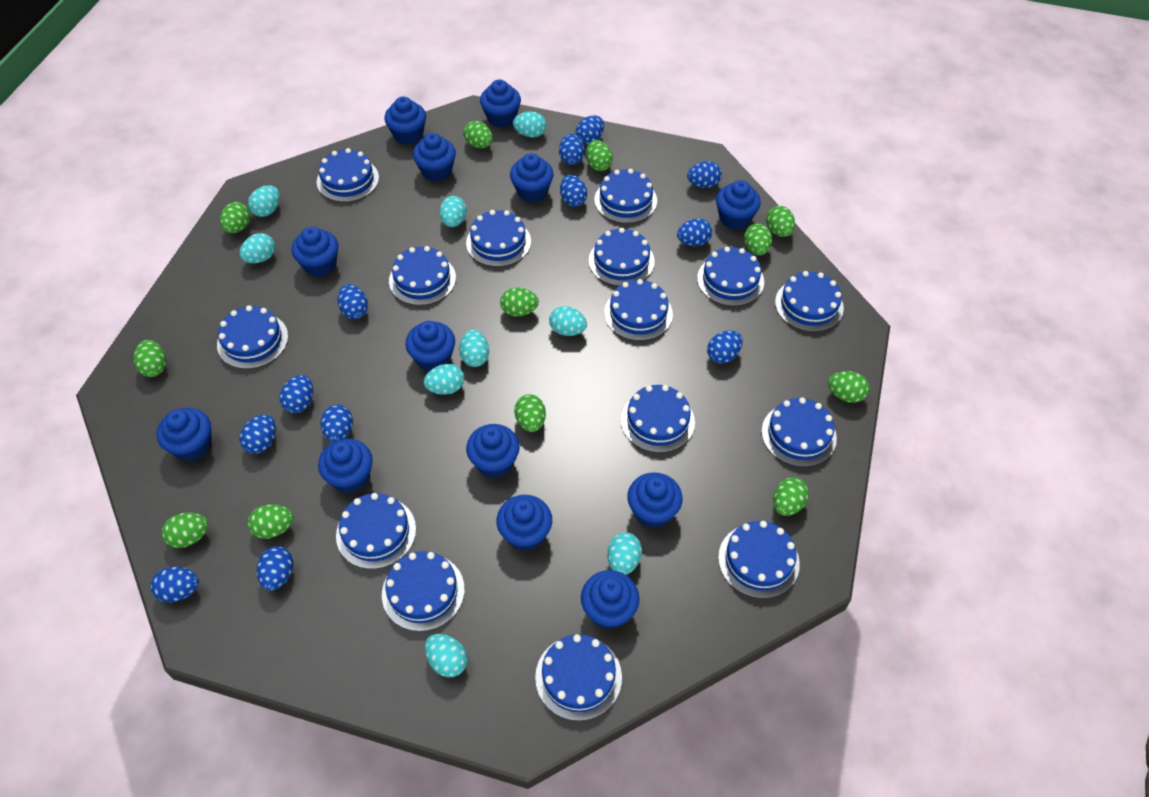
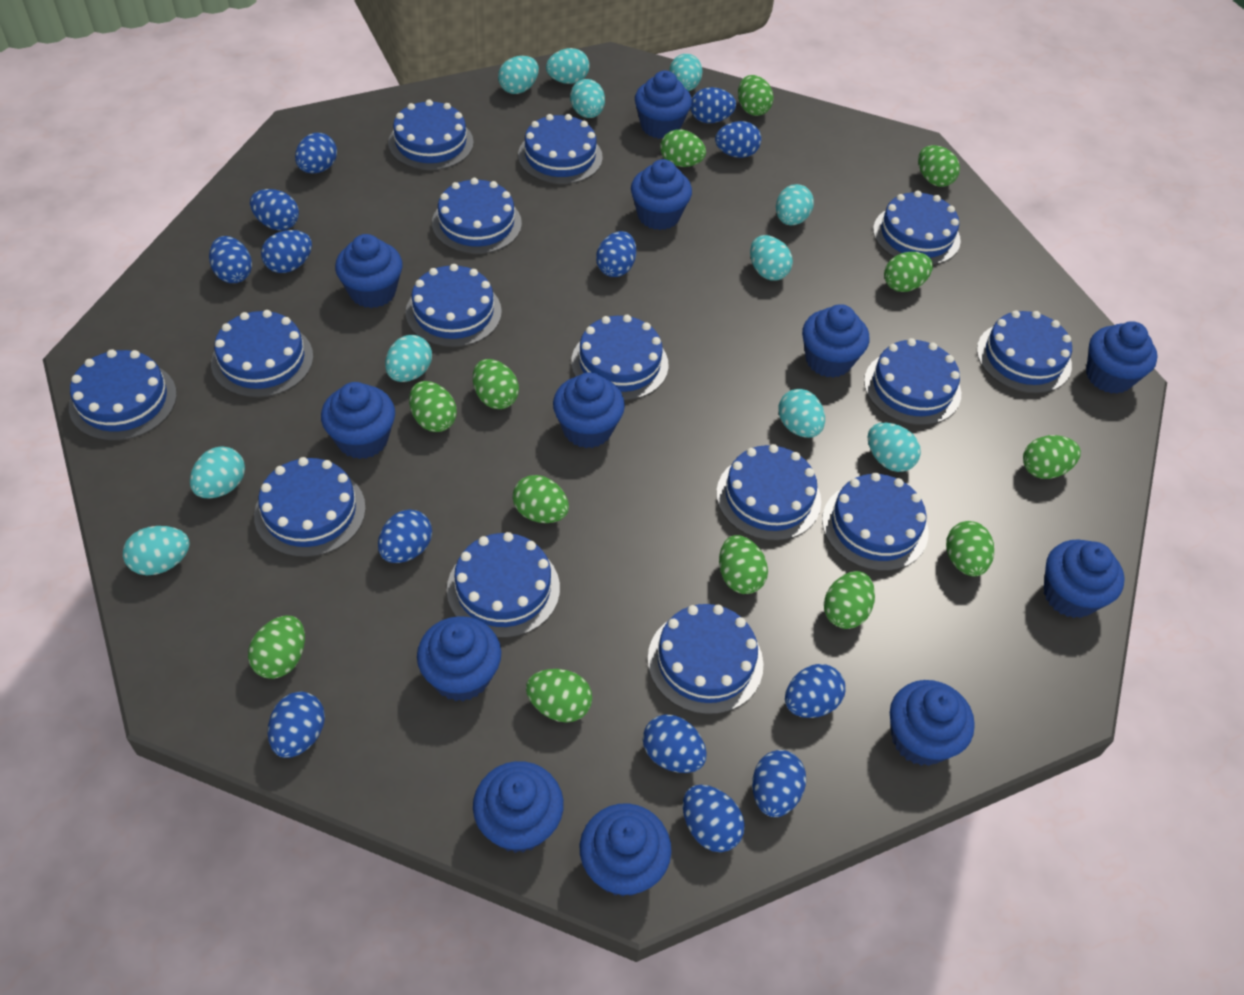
blue cupcake: 13 -> 12
blue egg: 12 -> 13
green egg: 12 -> 13
turquoise egg: 9 -> 11

